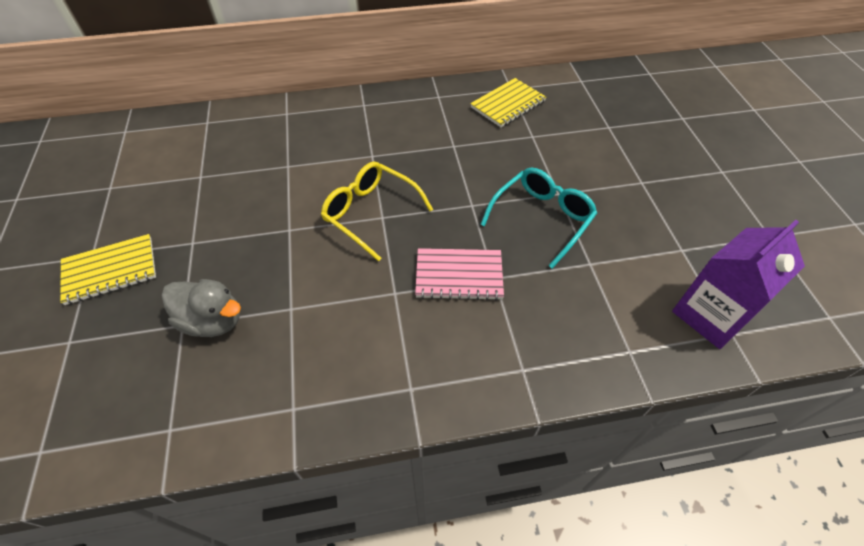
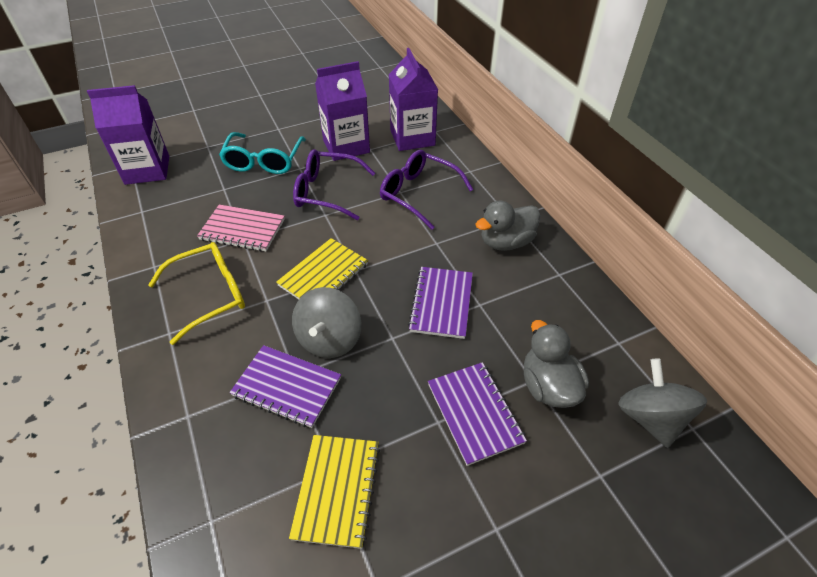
grey duck: 1 -> 2
grey spinning top: 0 -> 2
purple carton: 1 -> 3
purple glasses: 0 -> 2
purple notebook: 0 -> 3

